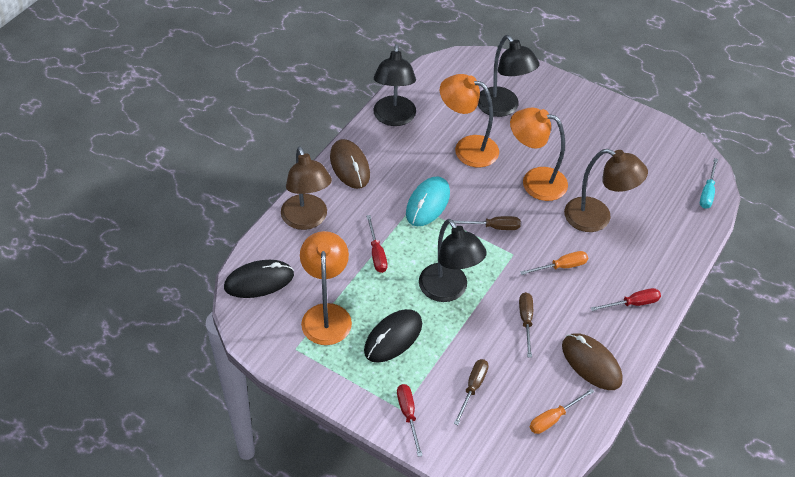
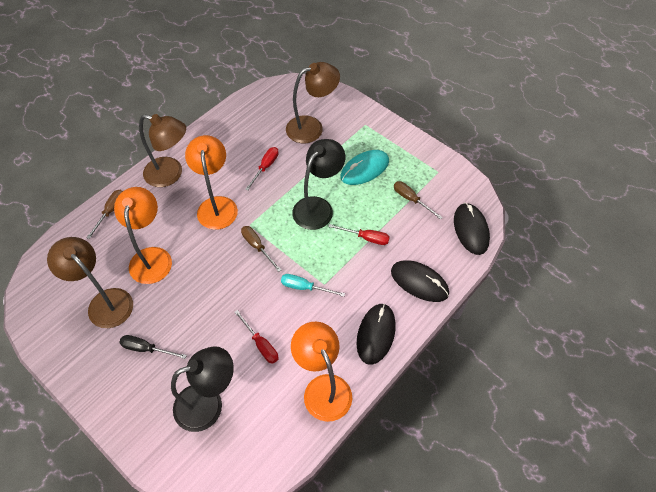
black lamp: 3 -> 2
black mouse: 2 -> 3
black screwdriver: 0 -> 1
brown lamp: 2 -> 3
brown mouse: 2 -> 0
orange screwdriver: 2 -> 0

